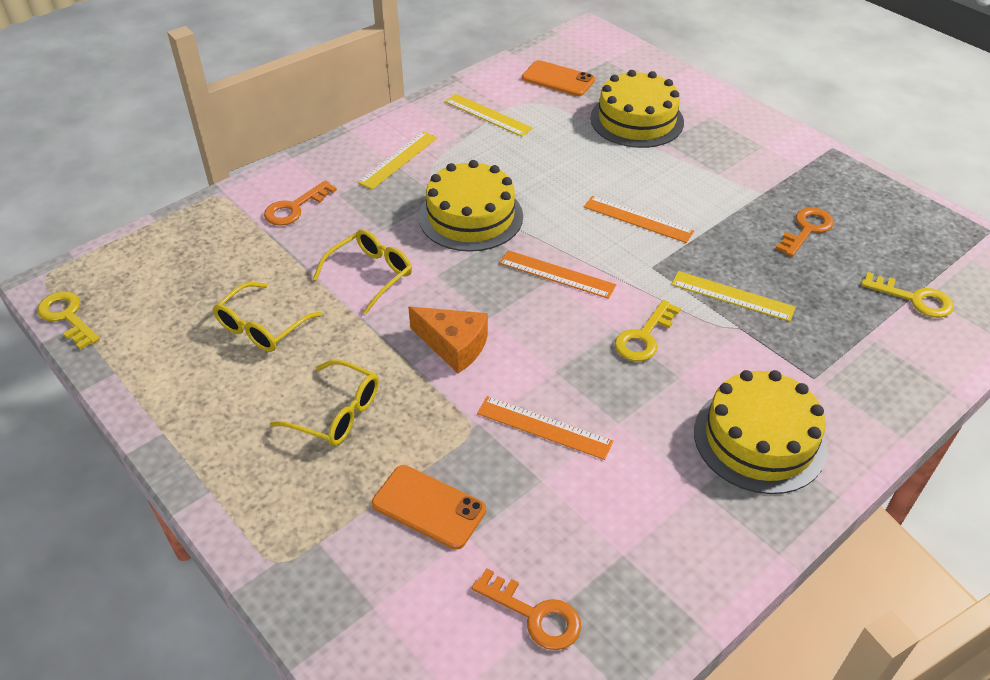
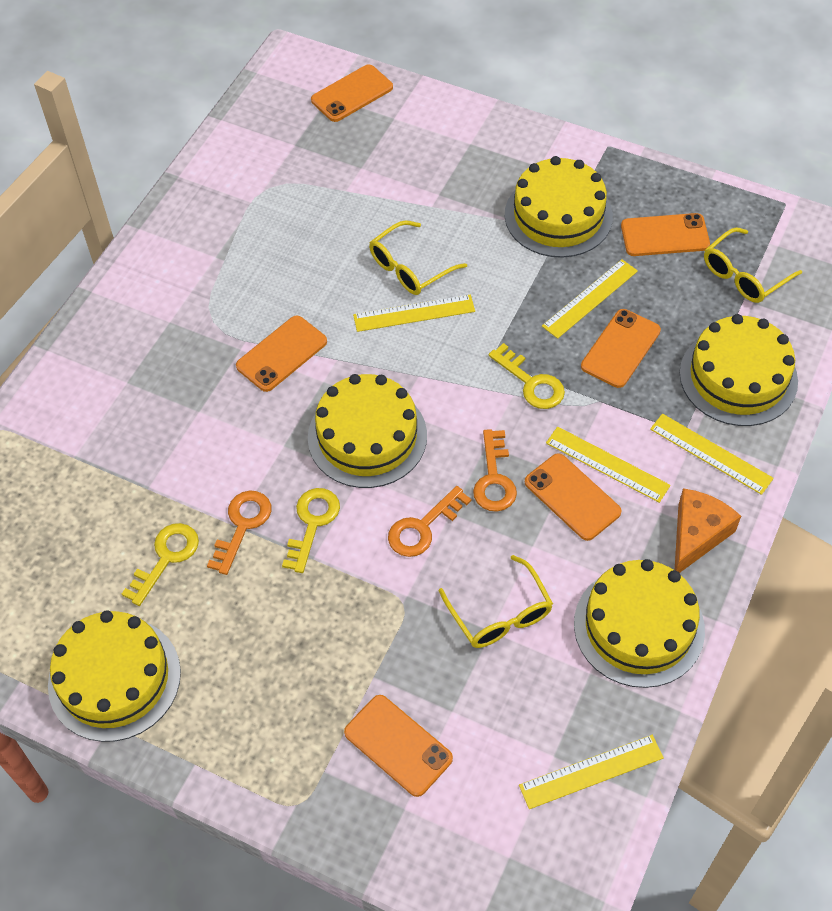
orange phone: 2 -> 6
orange ruler: 3 -> 0
yellow cake: 3 -> 5
yellow ruler: 3 -> 5

